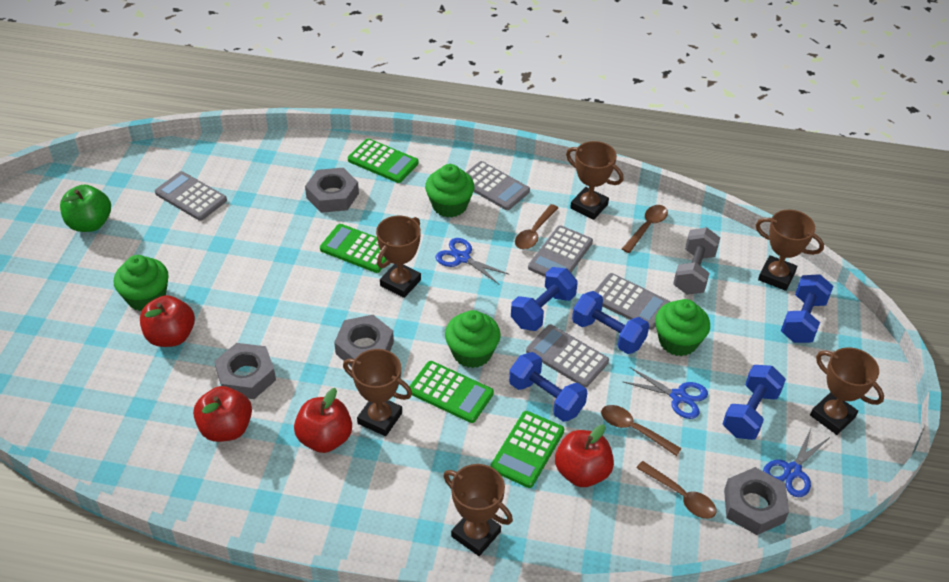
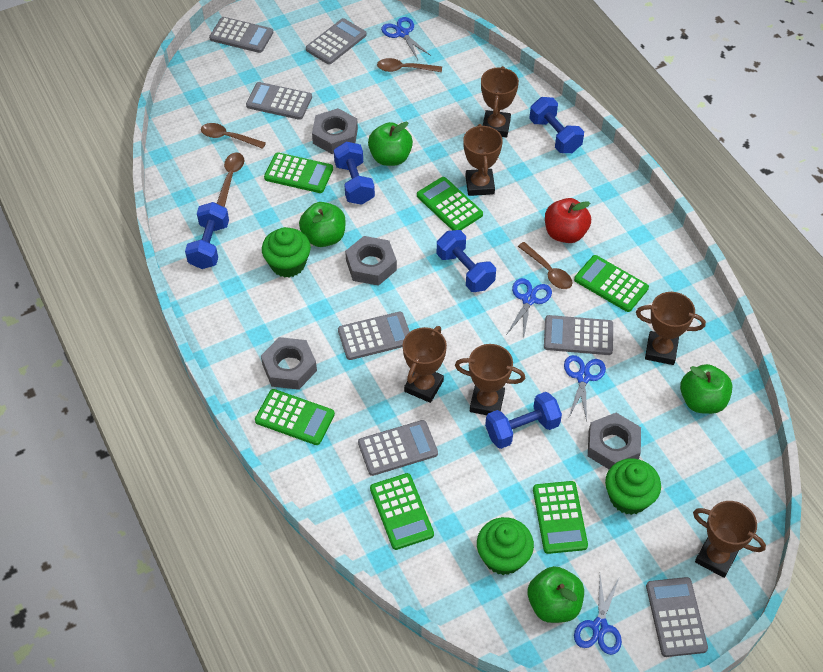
blue scissors: 3 -> 4
green apple: 1 -> 4
green calculator: 4 -> 6
green cupcake: 4 -> 3
grey calculator: 5 -> 7
grey dumbbell: 1 -> 0
red apple: 4 -> 1

